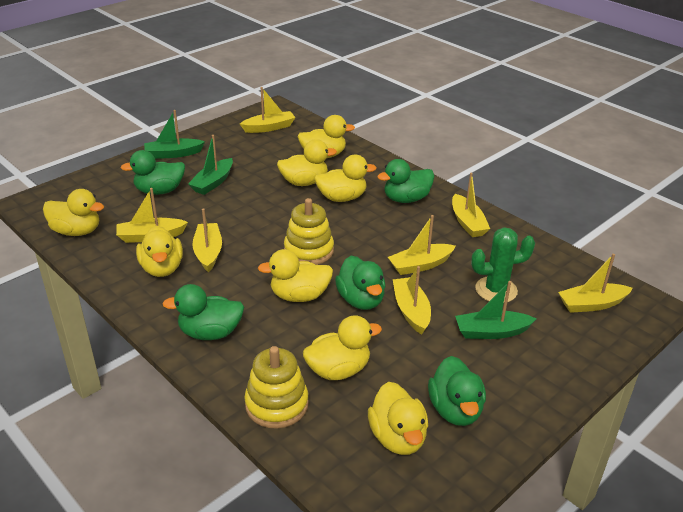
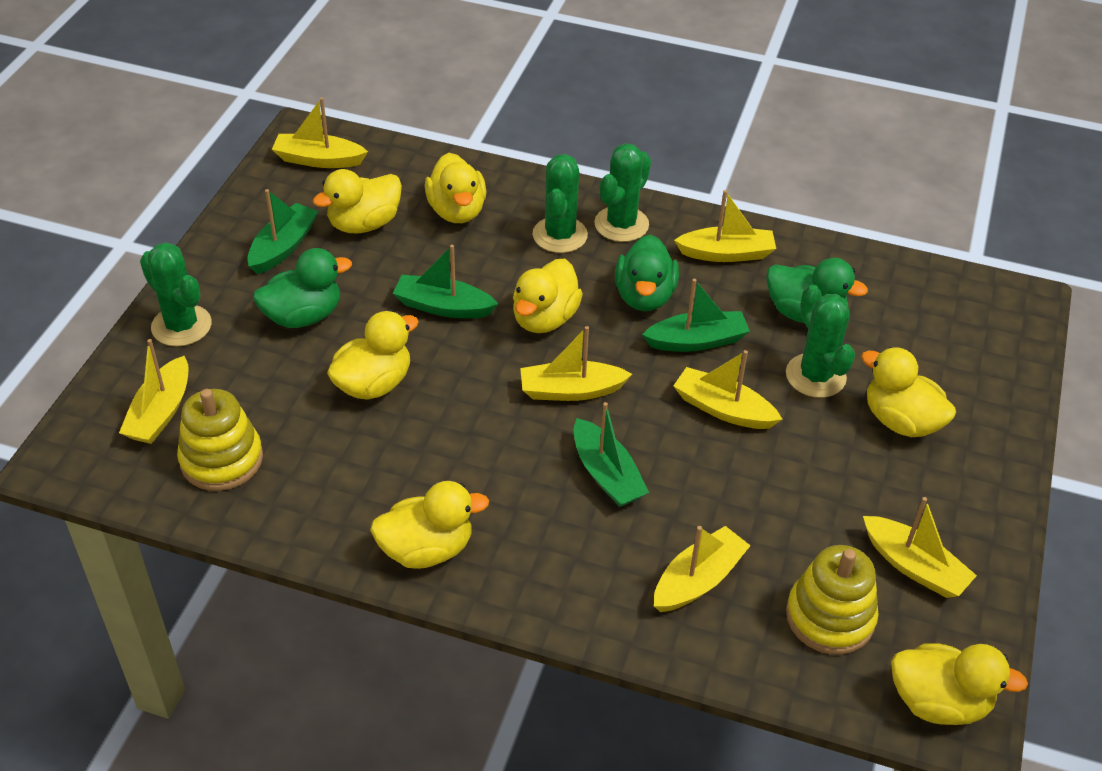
green boat: 3 -> 4
green cactus: 1 -> 4
green duck: 5 -> 3
yellow duck: 8 -> 7

